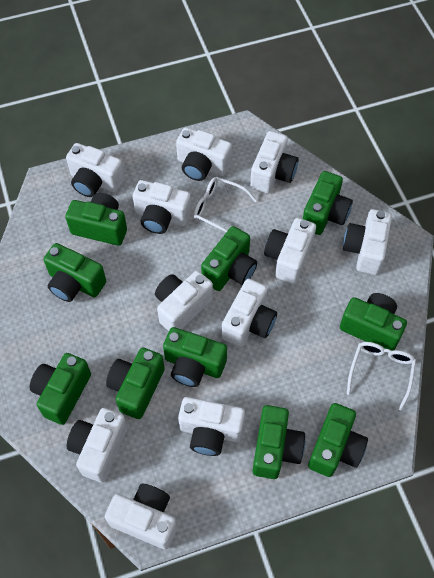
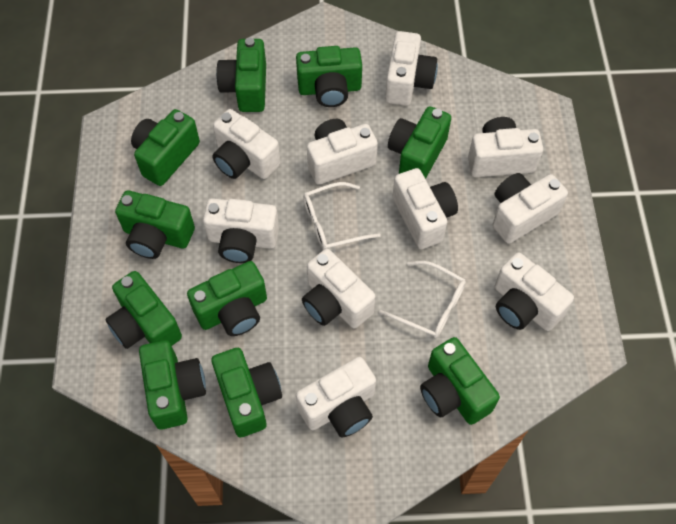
white camera: 11 -> 10

